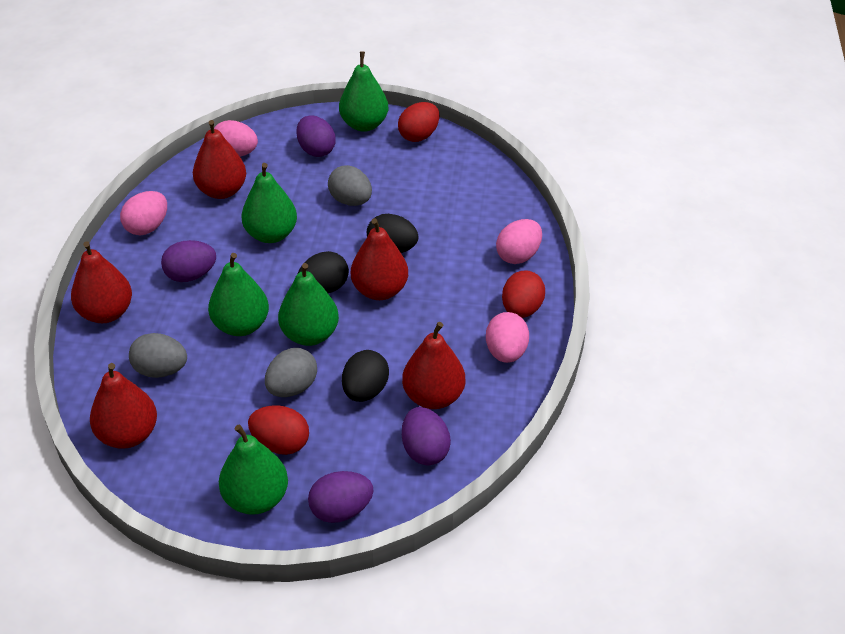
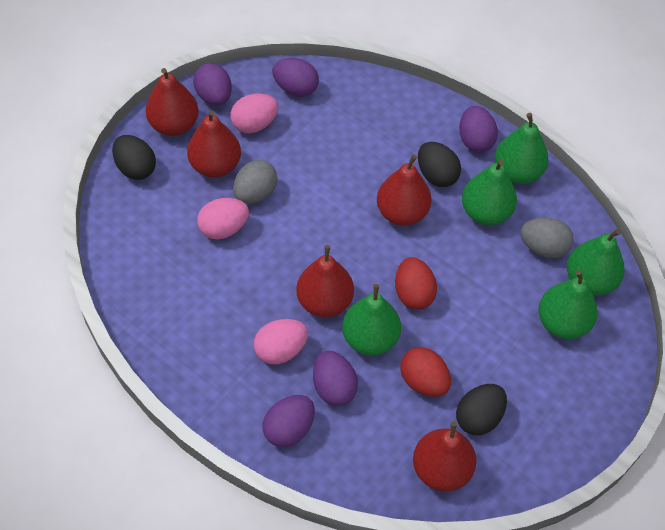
grey egg: 3 -> 2
pink egg: 4 -> 3
purple egg: 4 -> 5
red egg: 3 -> 2

